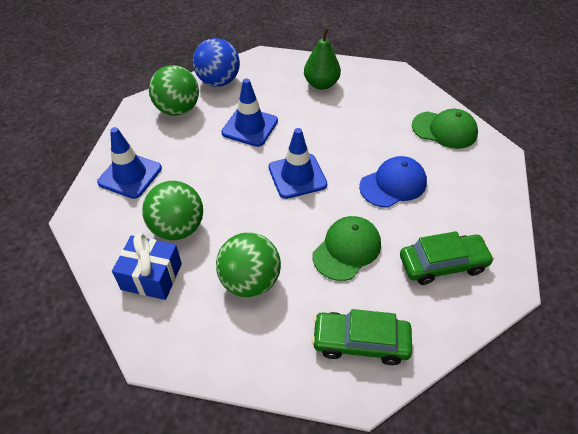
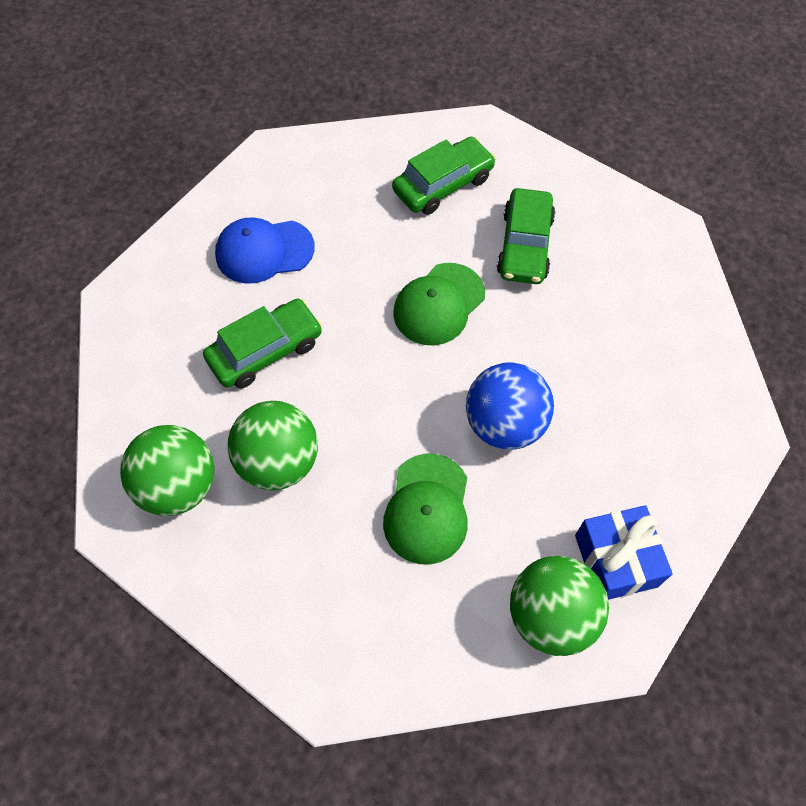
blue traffic cone: 3 -> 0
green car: 2 -> 3
green pear: 1 -> 0

